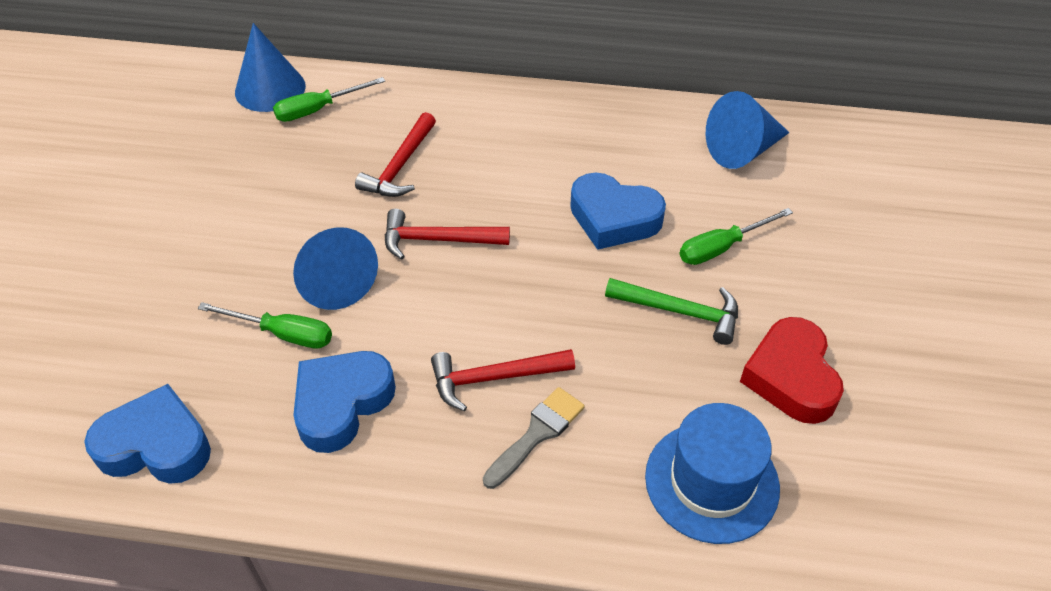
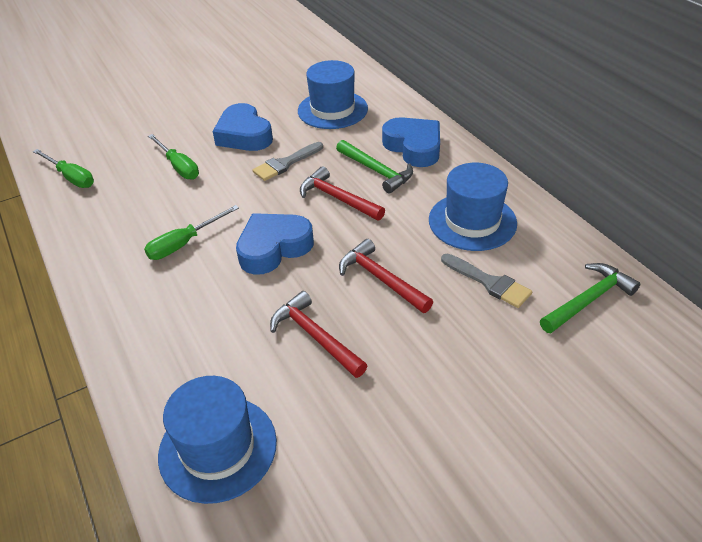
blue cone: 3 -> 0
blue hat: 1 -> 3
green hammer: 1 -> 2
grey brush: 1 -> 2
red heart: 1 -> 0

